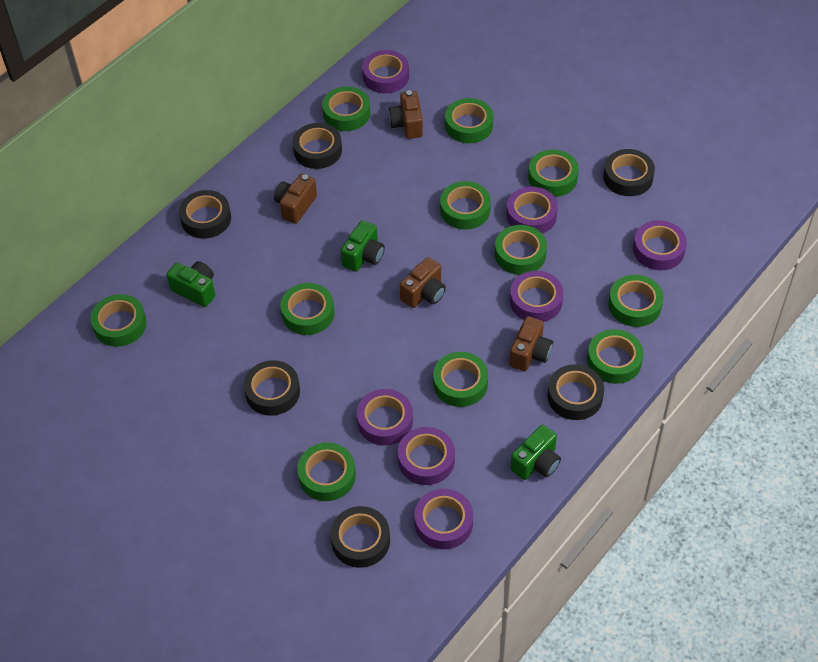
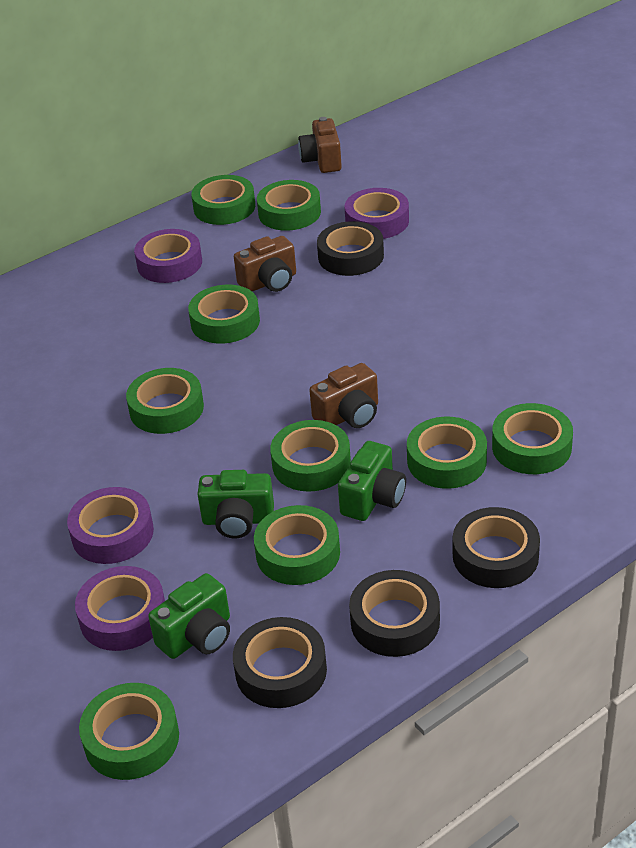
black tape: 6 -> 4
brown camera: 4 -> 3
green tape: 11 -> 9
purple tape: 7 -> 4

